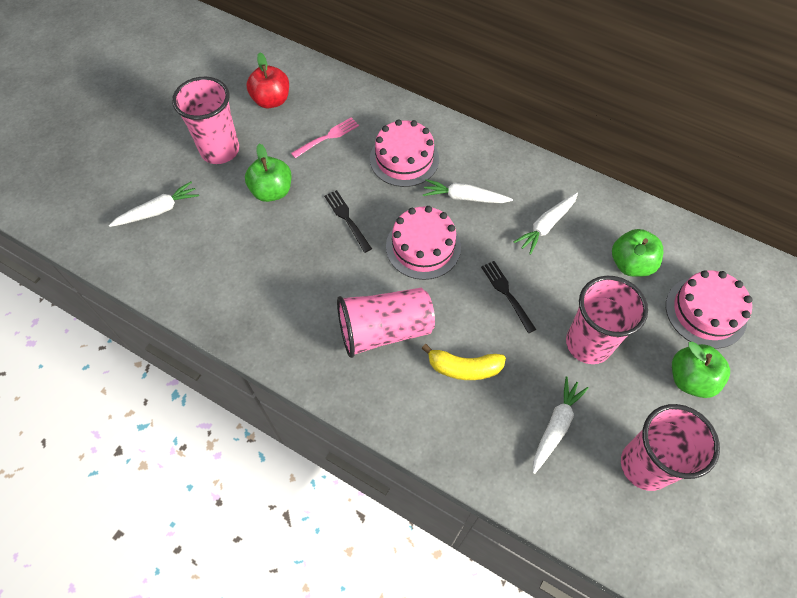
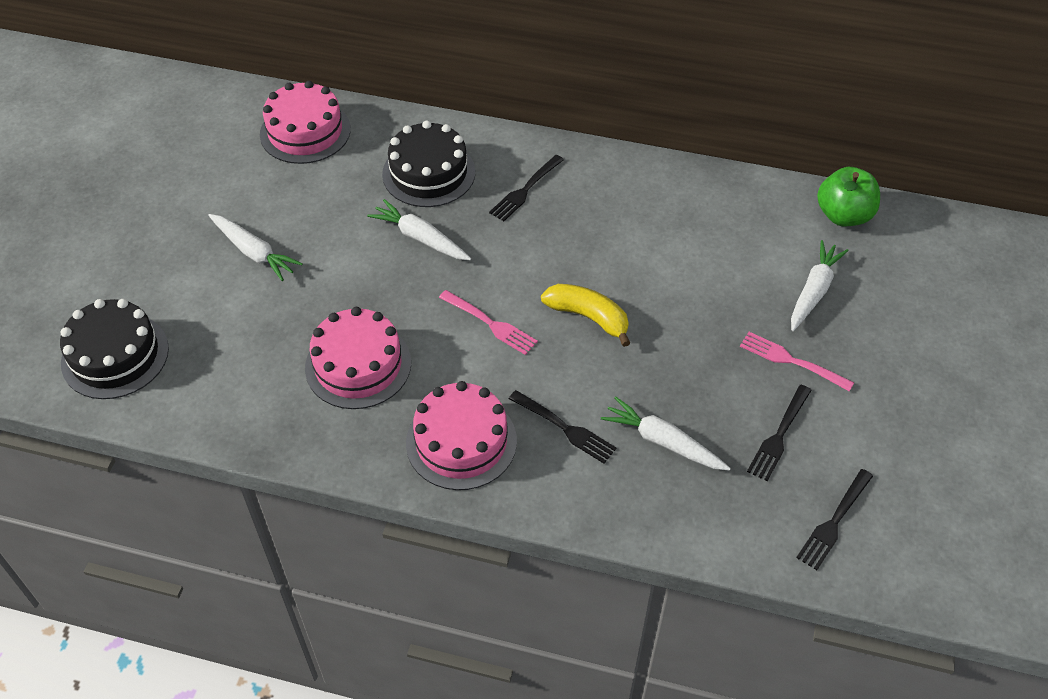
black cake: 0 -> 2
black fork: 2 -> 4
green apple: 3 -> 1
pink cup: 4 -> 0
pink fork: 1 -> 2
red apple: 1 -> 0

